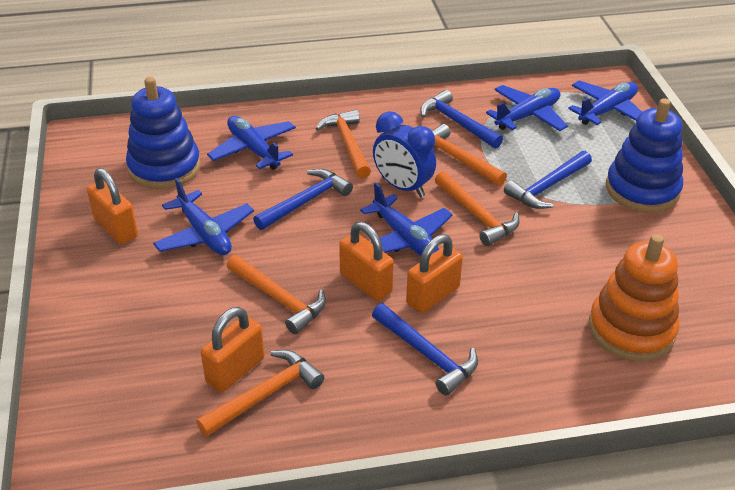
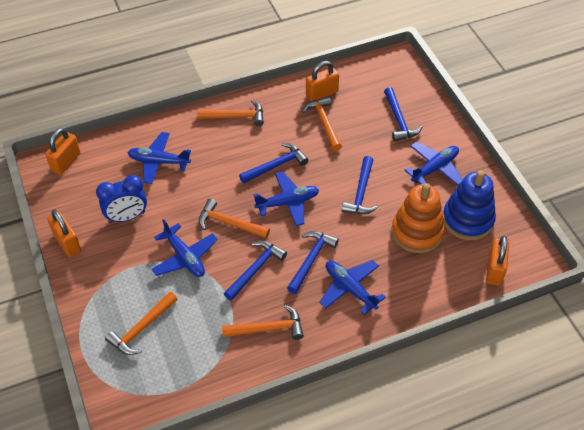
blue hammer: 4 -> 5
blue stacking toy: 2 -> 1

